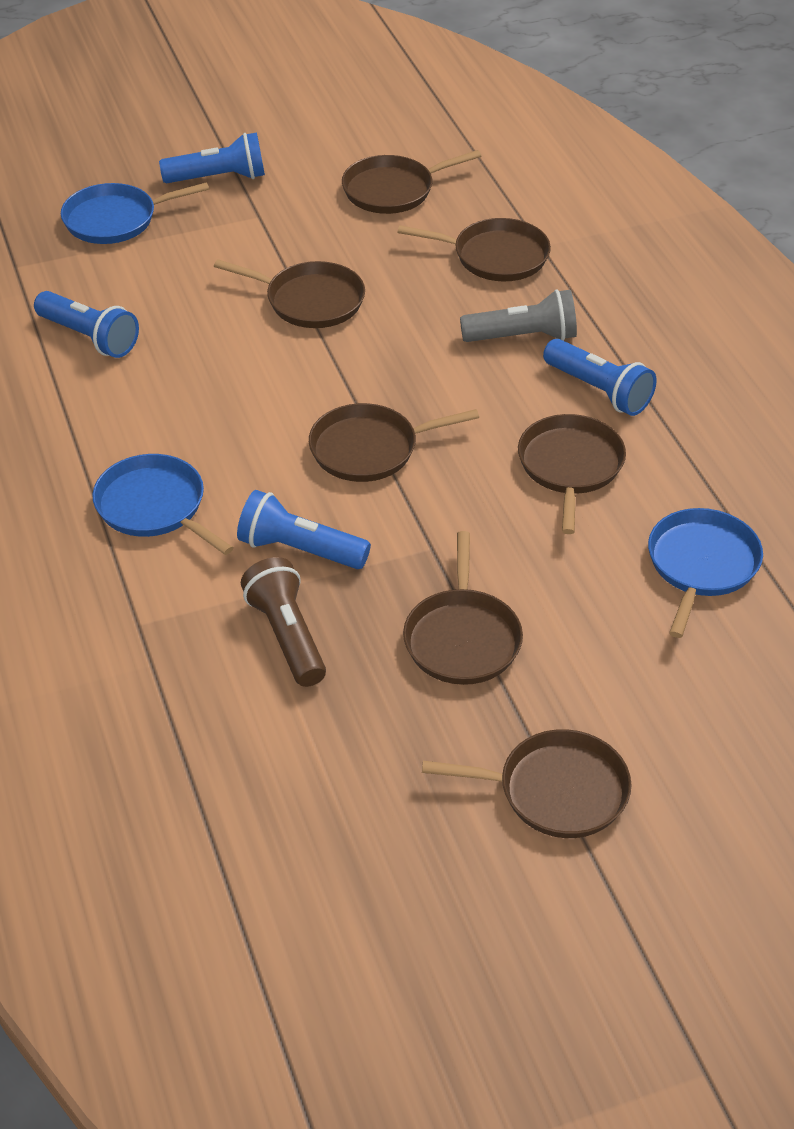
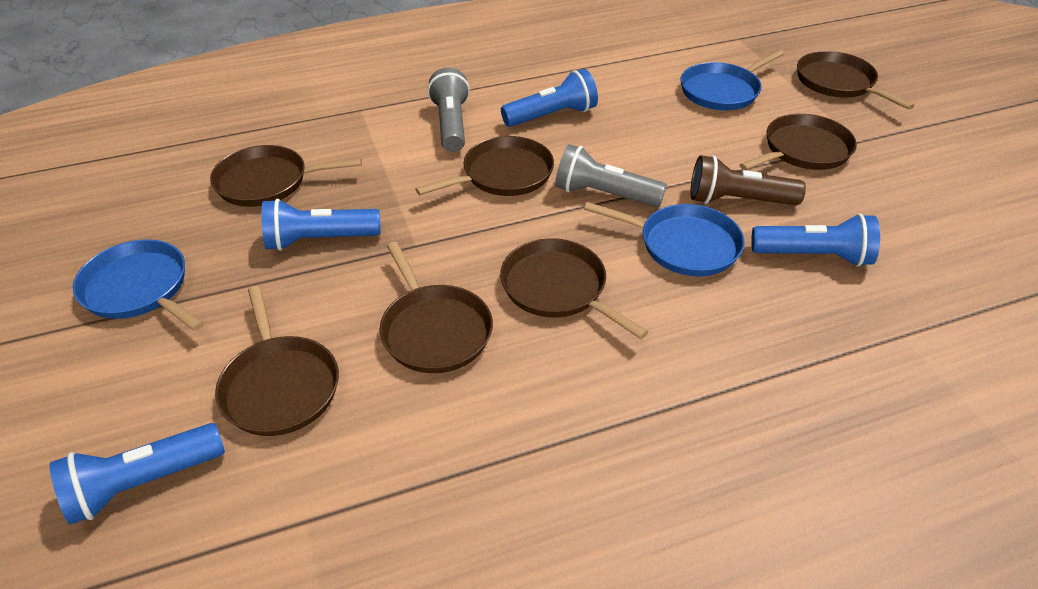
grey flashlight: 1 -> 2

